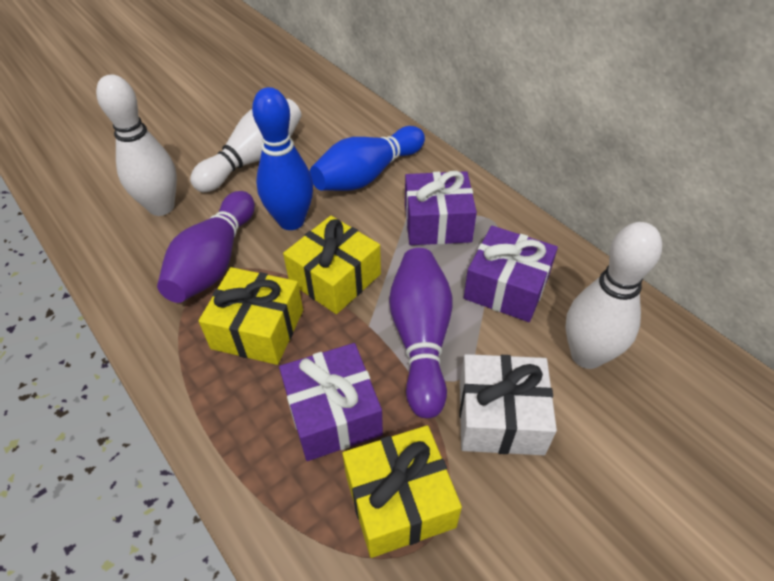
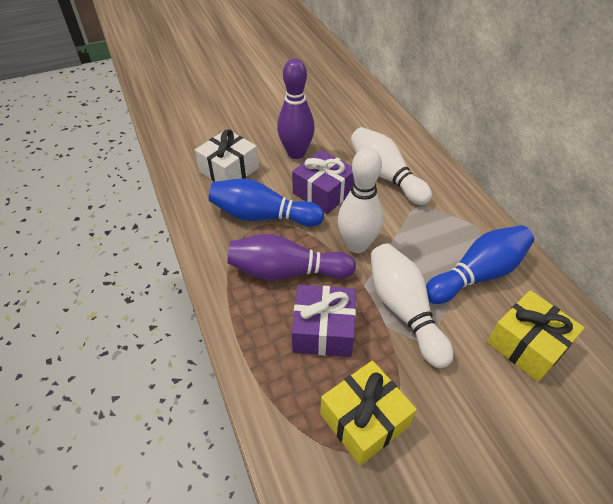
purple gift: 3 -> 2
yellow gift: 3 -> 2

